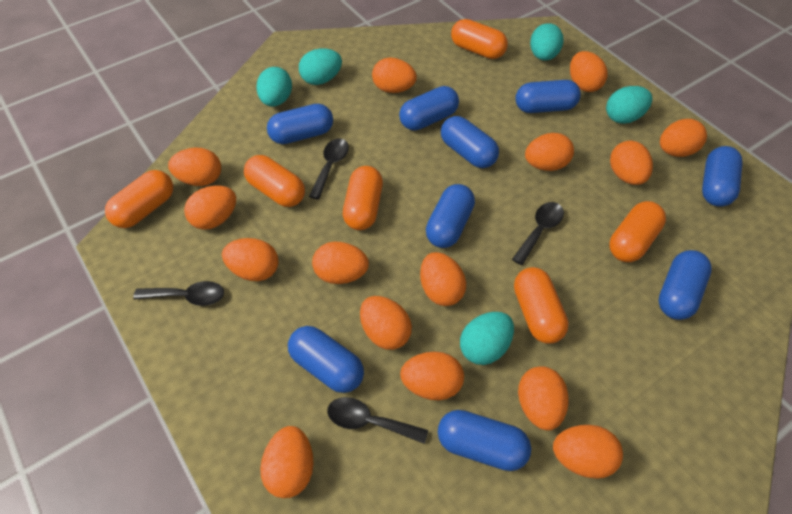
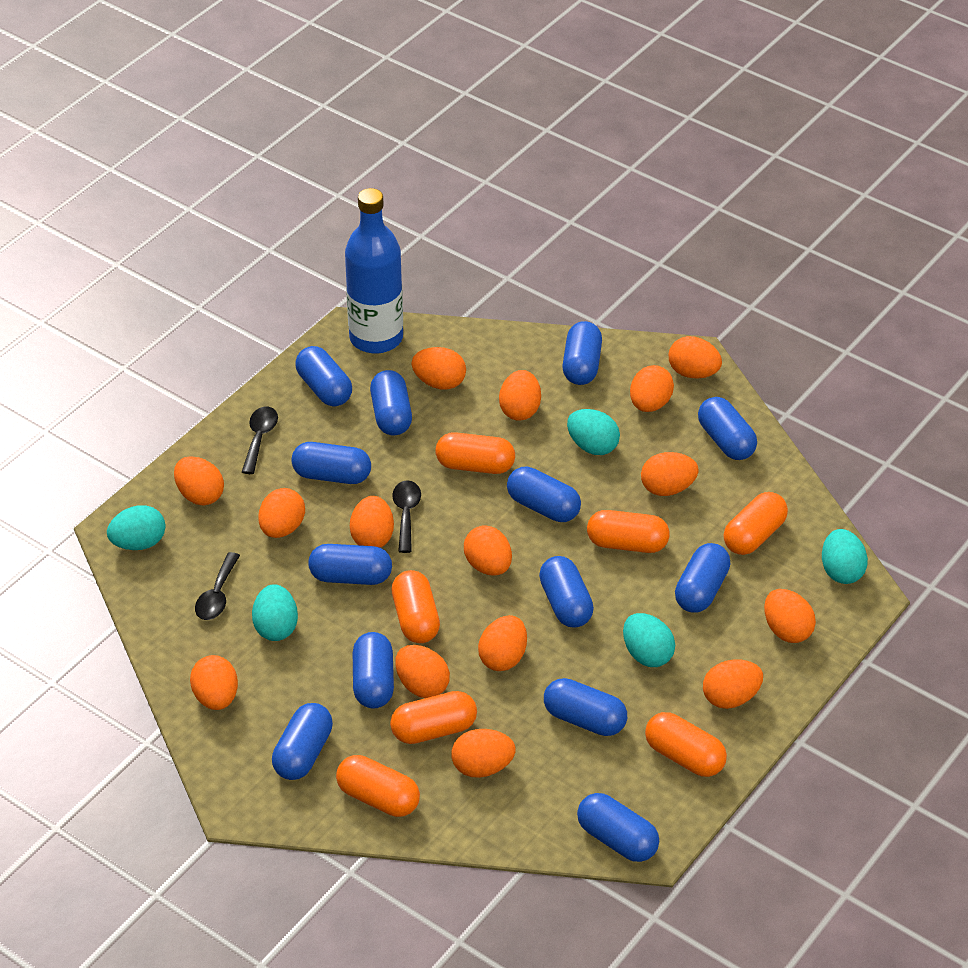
black spoon: 4 -> 3
blue bottle: 0 -> 1
blue capsule: 9 -> 13
orange capsule: 6 -> 7

